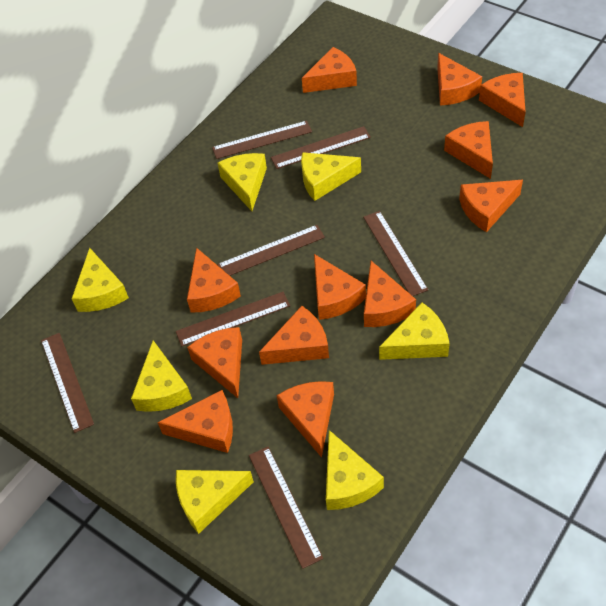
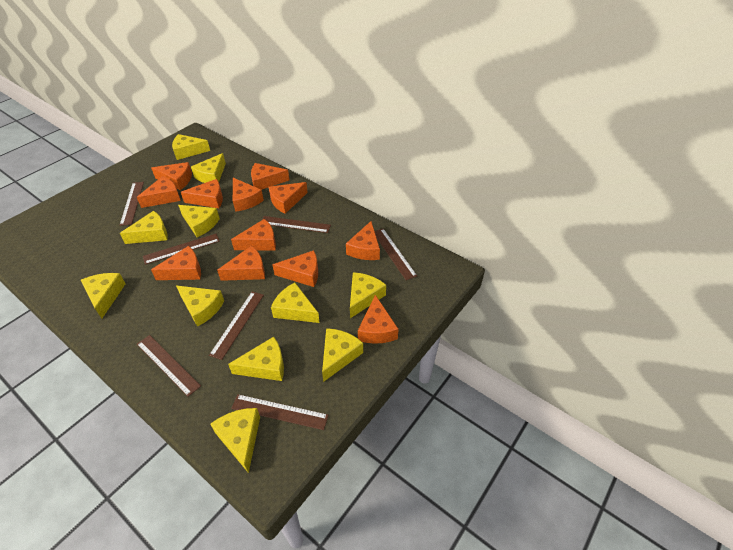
yellow cheese: 7 -> 11

